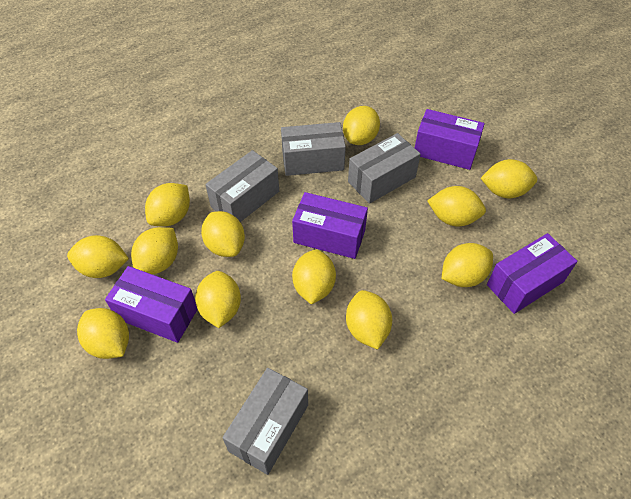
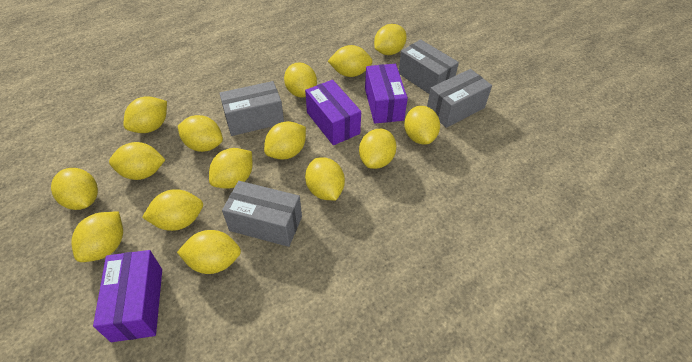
purple box: 4 -> 3
yellow lemon: 12 -> 15

